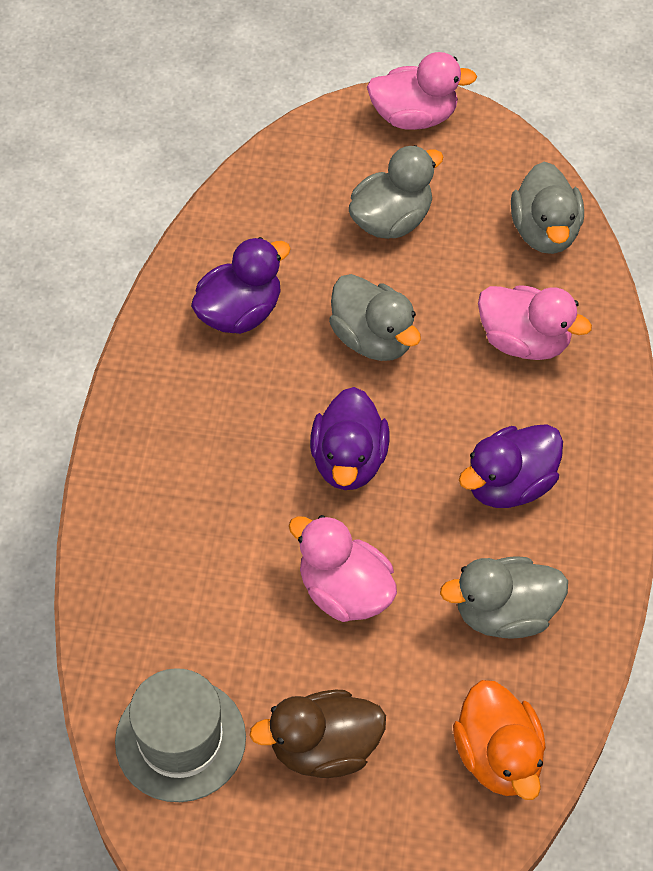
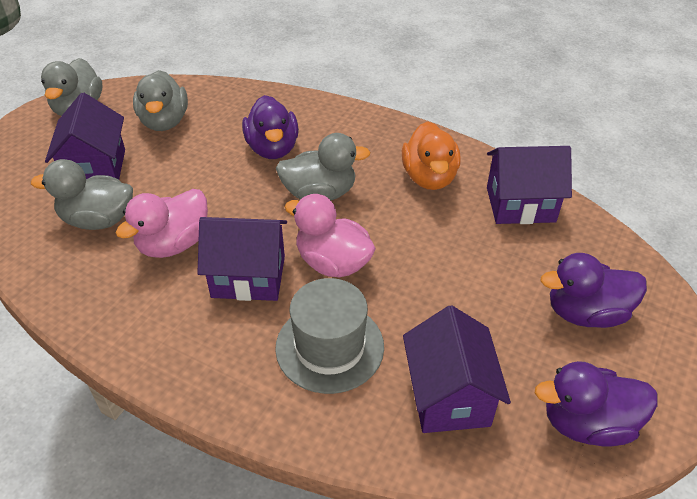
brown duck: 1 -> 0
pink duck: 3 -> 2
purple house: 0 -> 4

